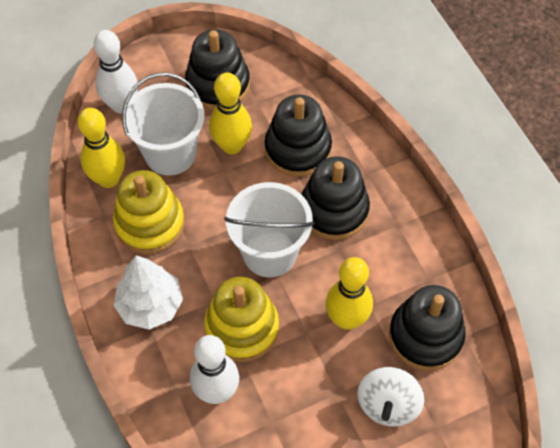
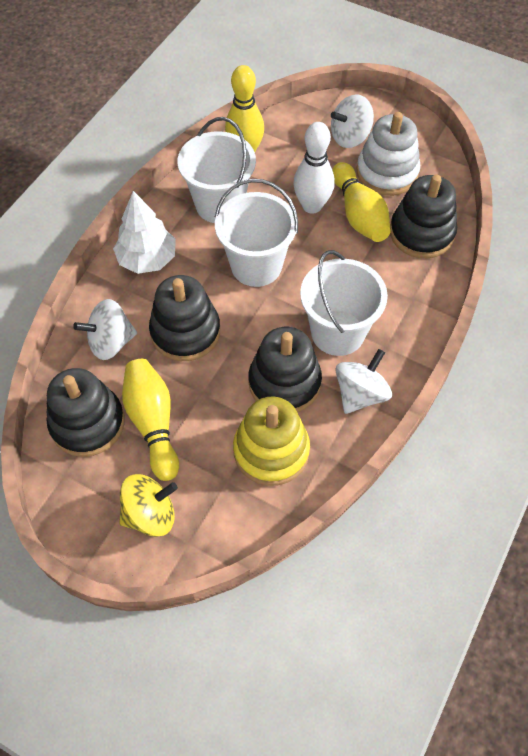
white bowling pin: 2 -> 1
white bucket: 2 -> 3
white spinning top: 1 -> 3
white stacking toy: 0 -> 1
yellow spinning top: 0 -> 1
yellow stacking toy: 2 -> 1

